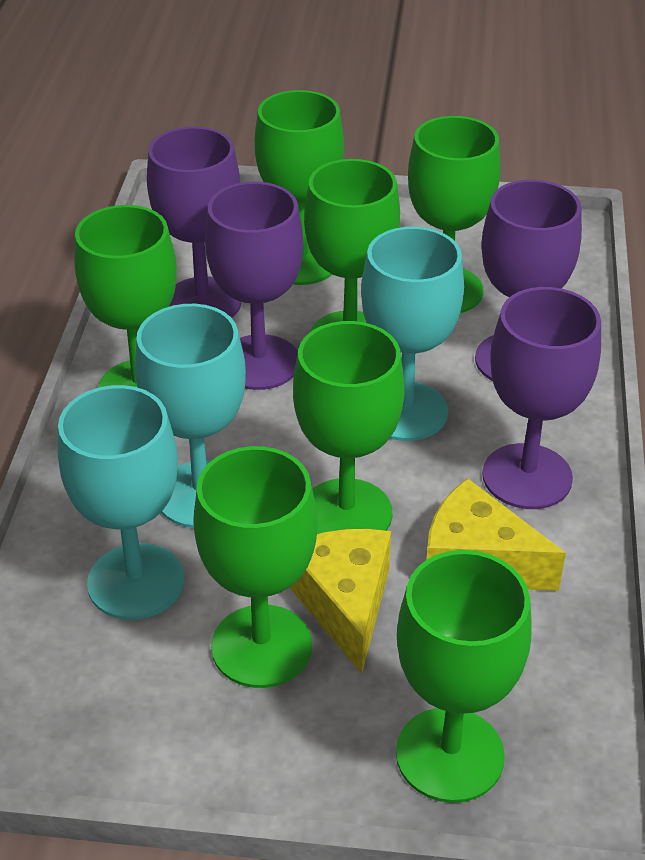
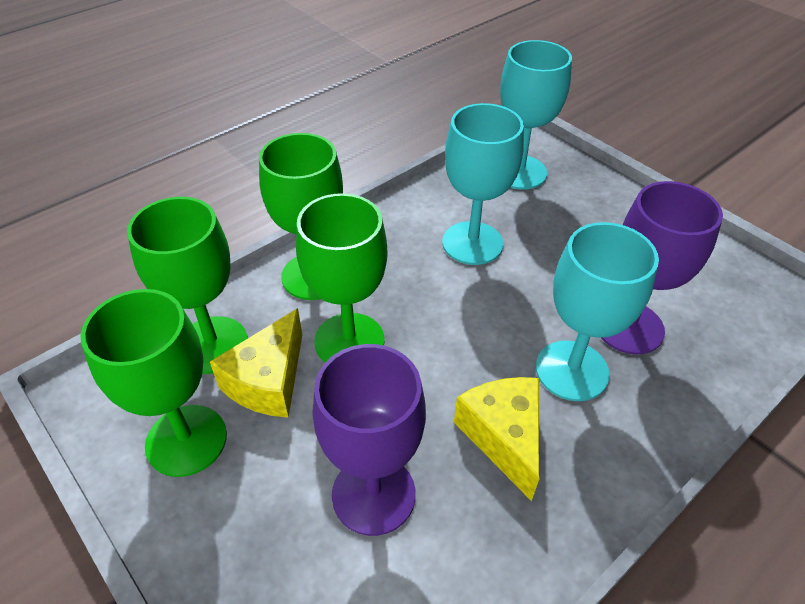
green goblet: 7 -> 4
purple goblet: 4 -> 2

